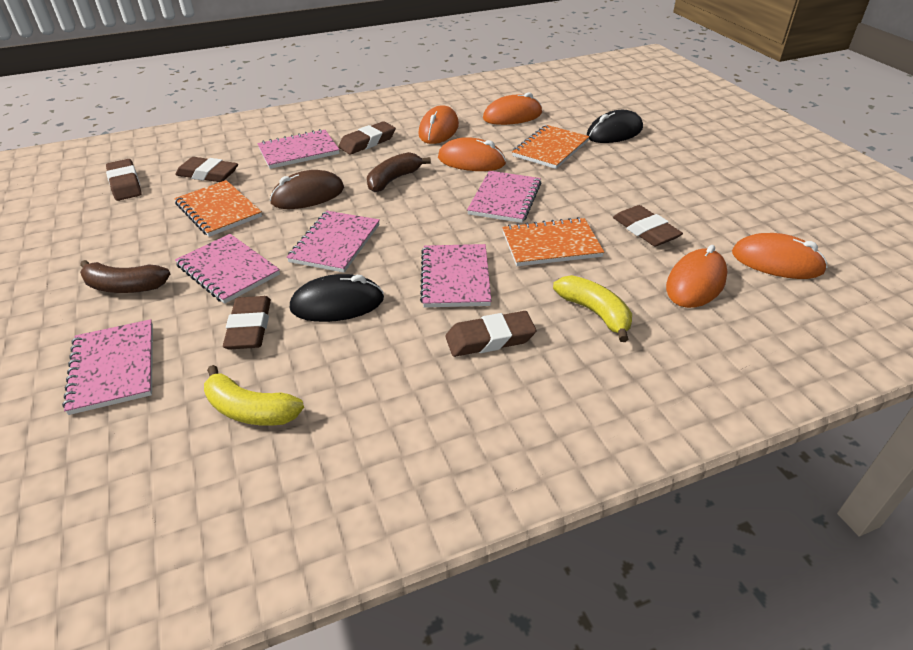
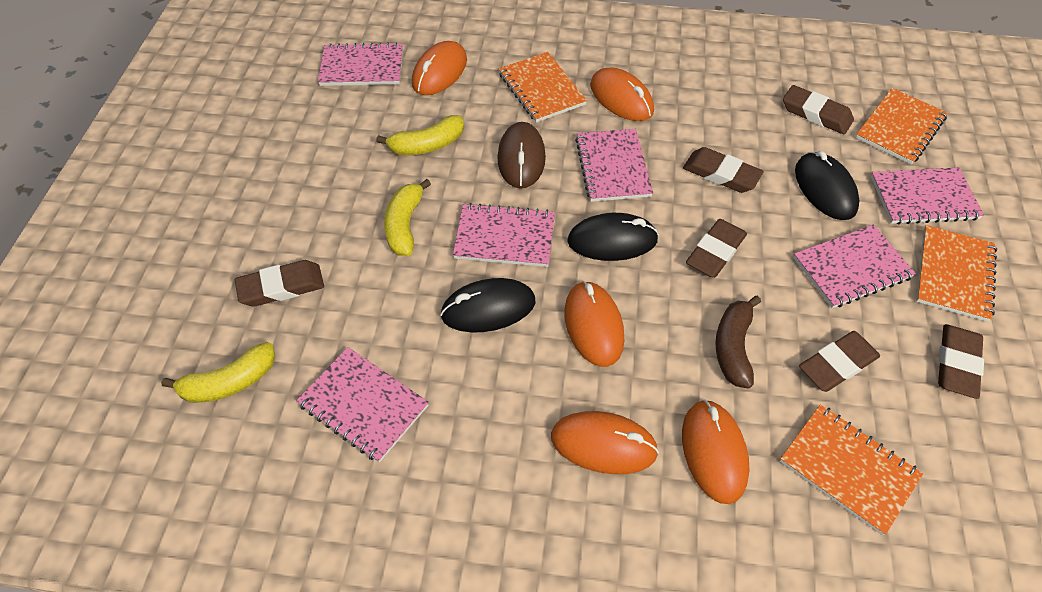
black mouse: 2 -> 3
brown banana: 2 -> 1
orange notebook: 3 -> 4
yellow banana: 2 -> 3

